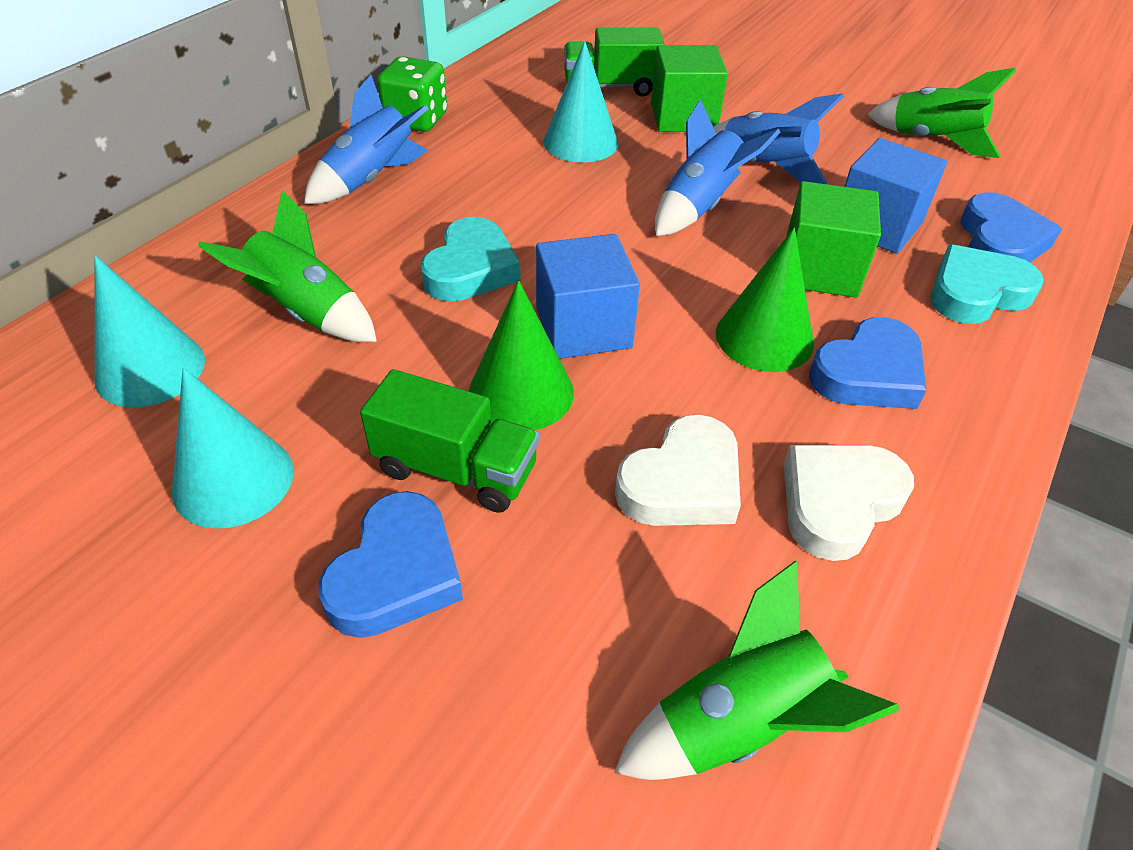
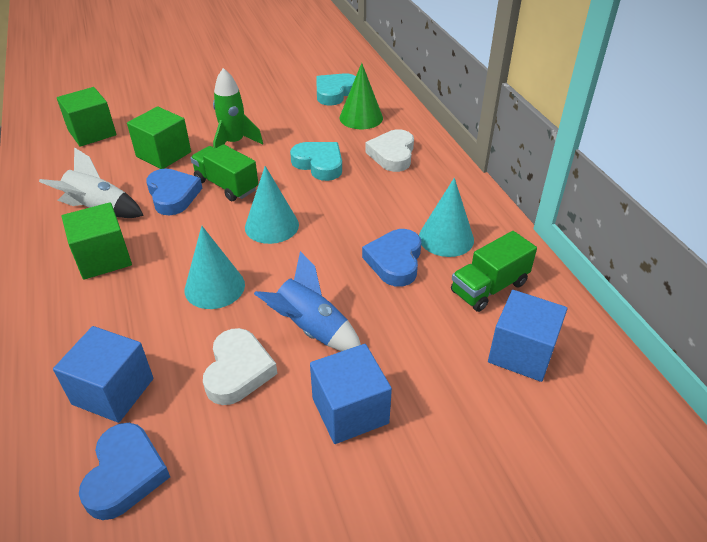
blue cube: 2 -> 3
blue rocket: 3 -> 1
green cone: 2 -> 1
green cube: 2 -> 3
green dice: 1 -> 0
green rocket: 3 -> 1
white rocket: 0 -> 1

